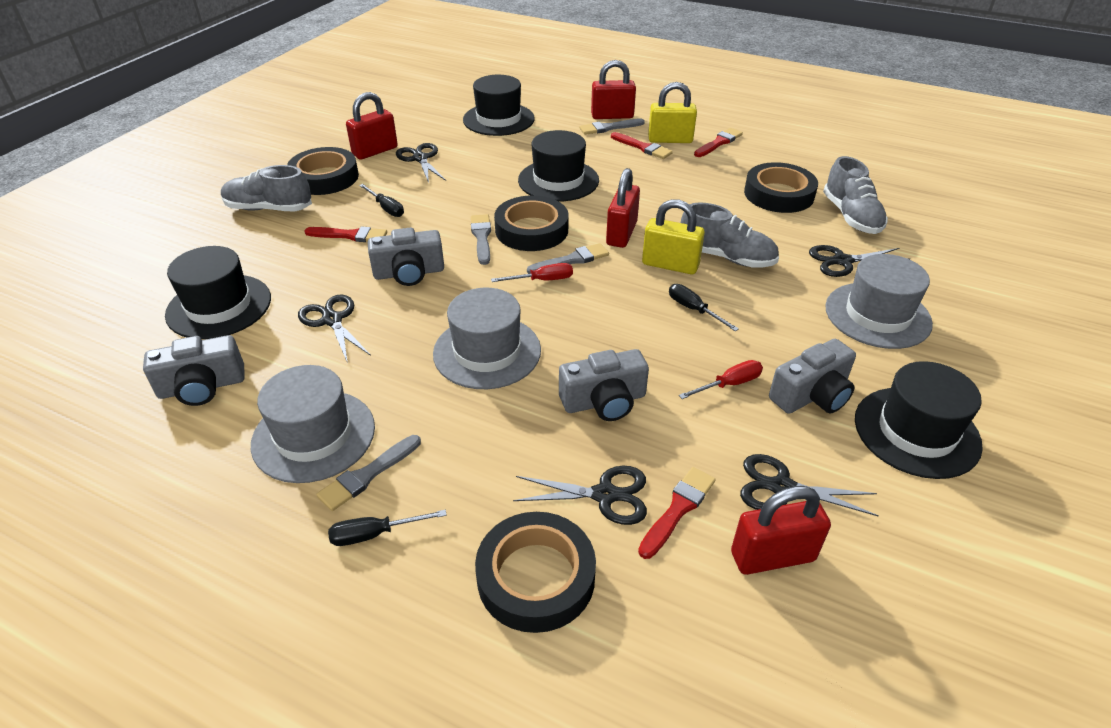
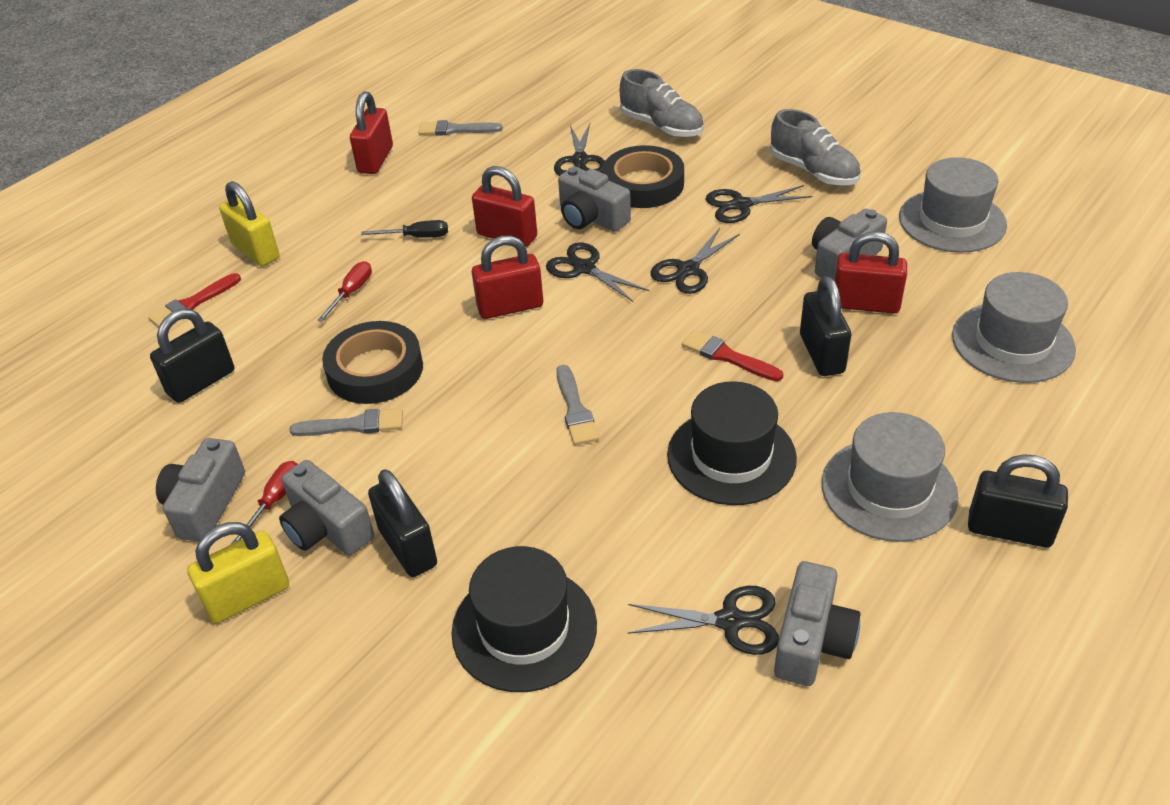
black hat: 4 -> 2
black padlock: 0 -> 4
black screwdriver: 3 -> 1
black tape: 4 -> 2
grey brush: 4 -> 3
grey camera: 4 -> 5
grey shoe: 3 -> 2
red brush: 4 -> 2

